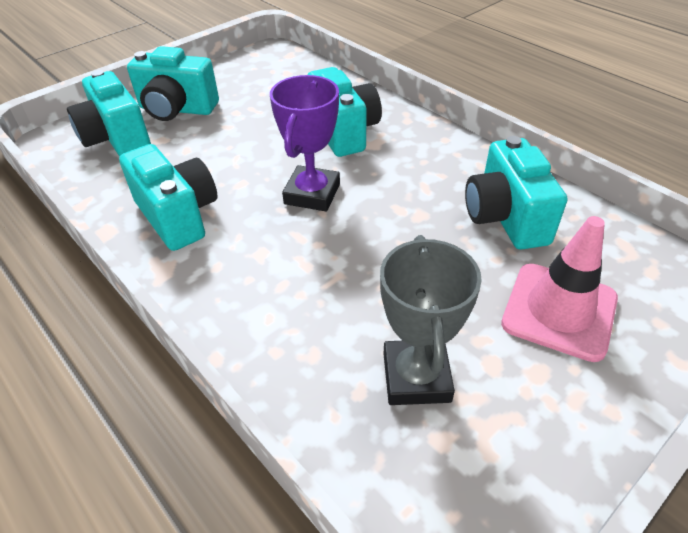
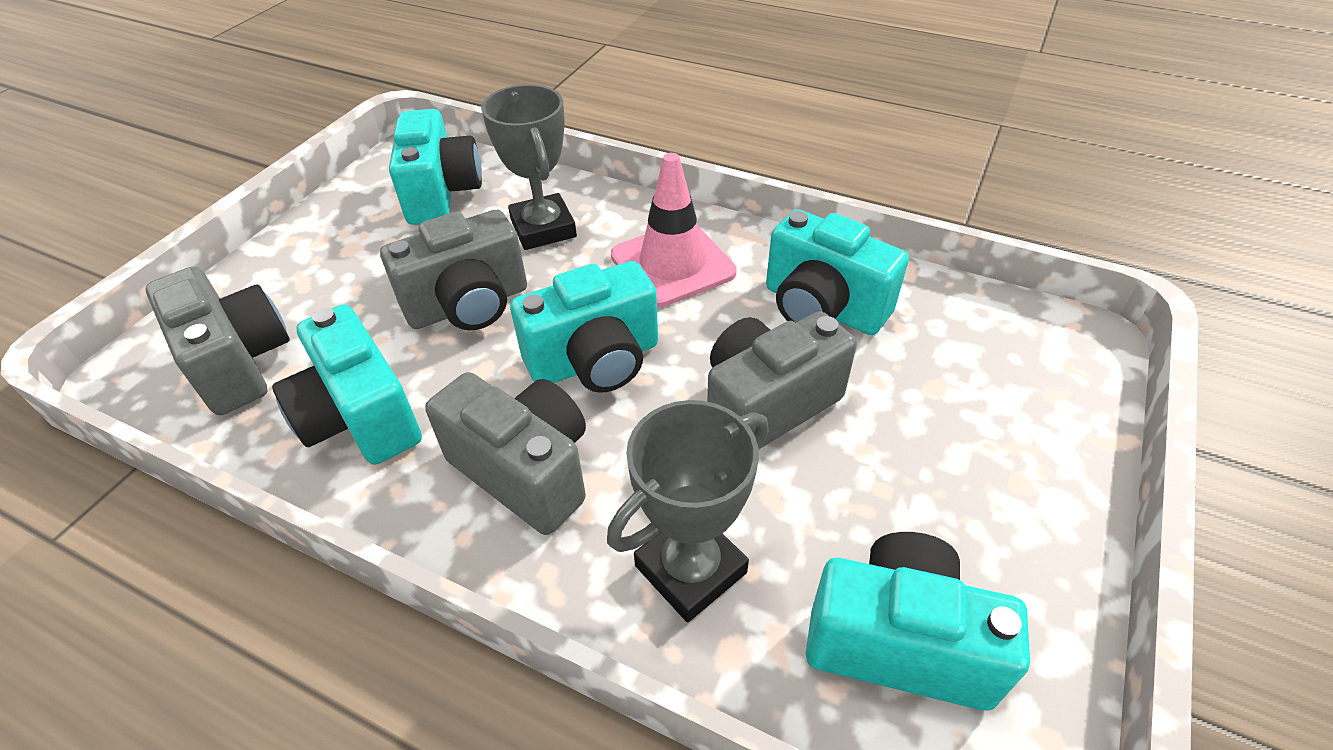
grey camera: 0 -> 4
grey trophy: 1 -> 2
purple trophy: 1 -> 0

